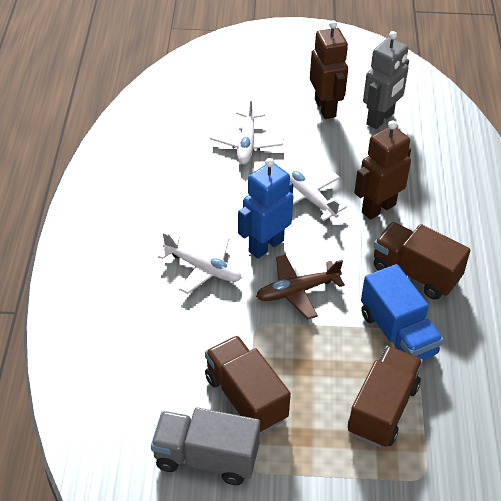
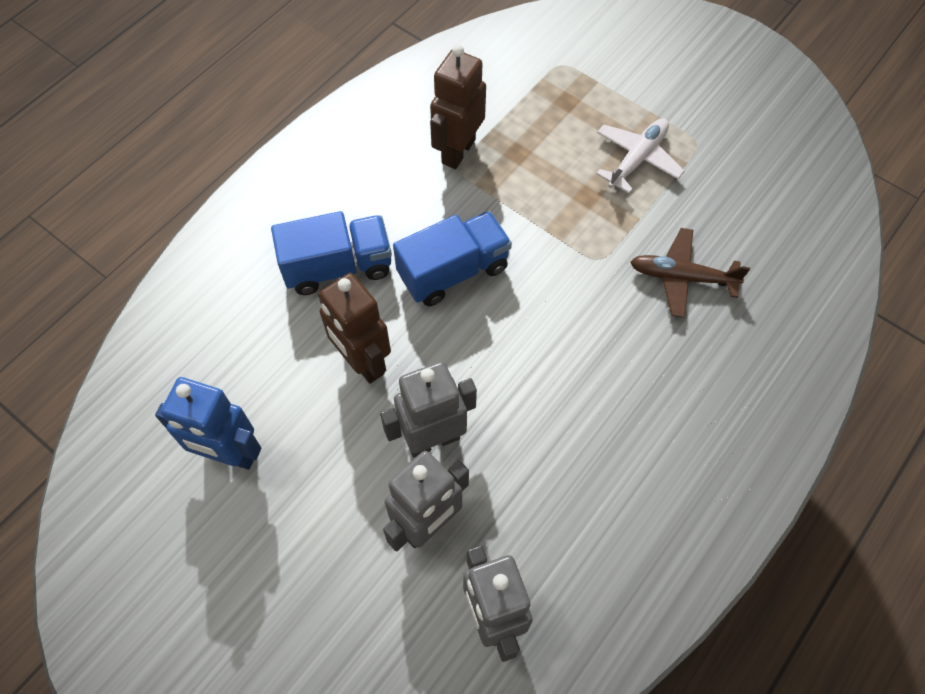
blue truck: 1 -> 2
brown truck: 3 -> 0
grey robot: 1 -> 3
grey truck: 1 -> 0
white plane: 3 -> 1

